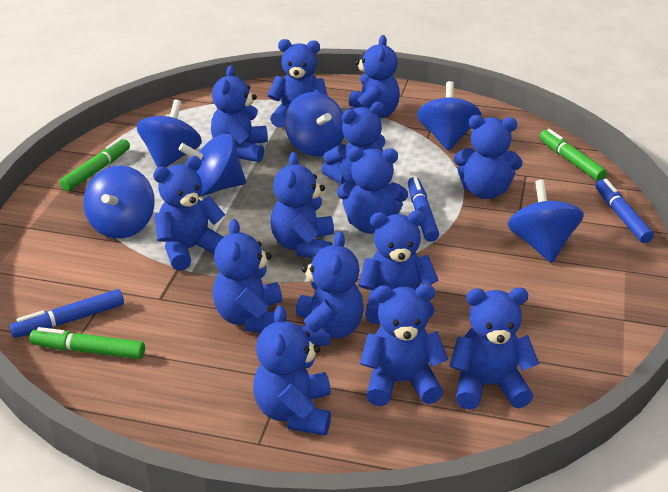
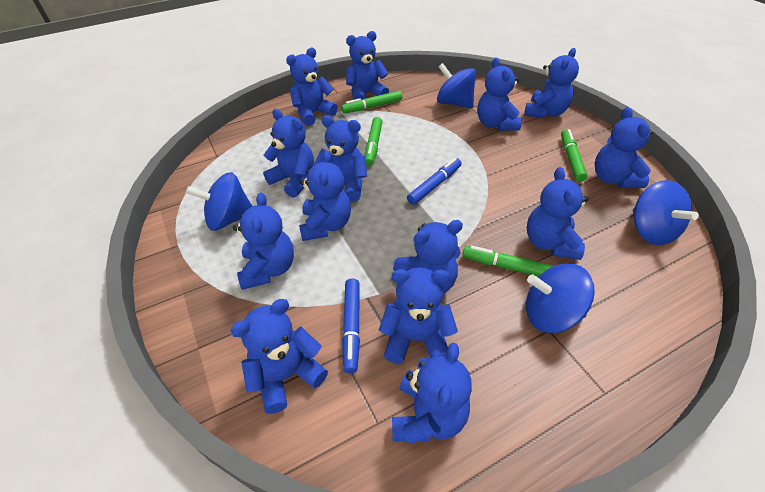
blue marker: 3 -> 2
blue spinning top: 6 -> 4
green marker: 3 -> 4

